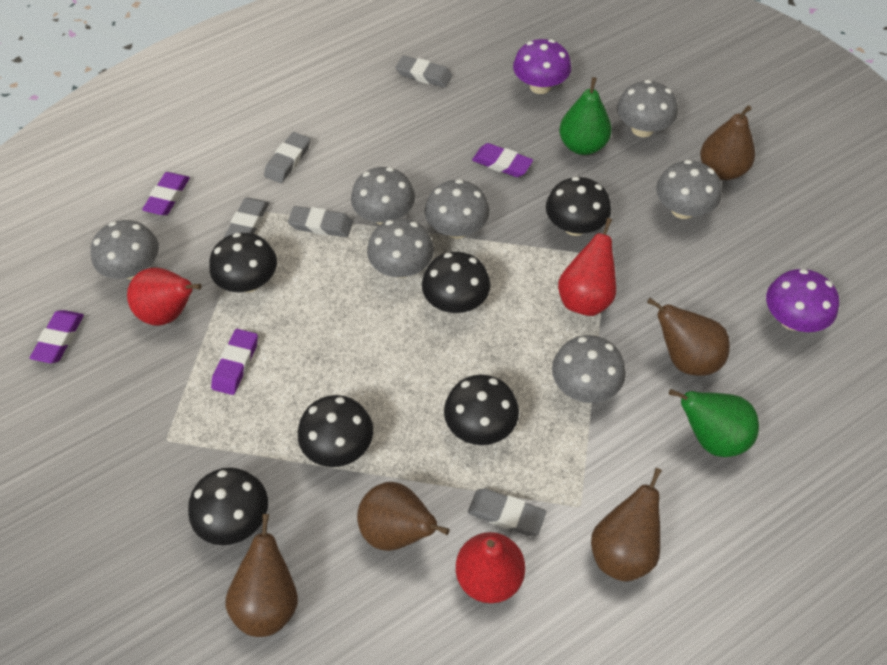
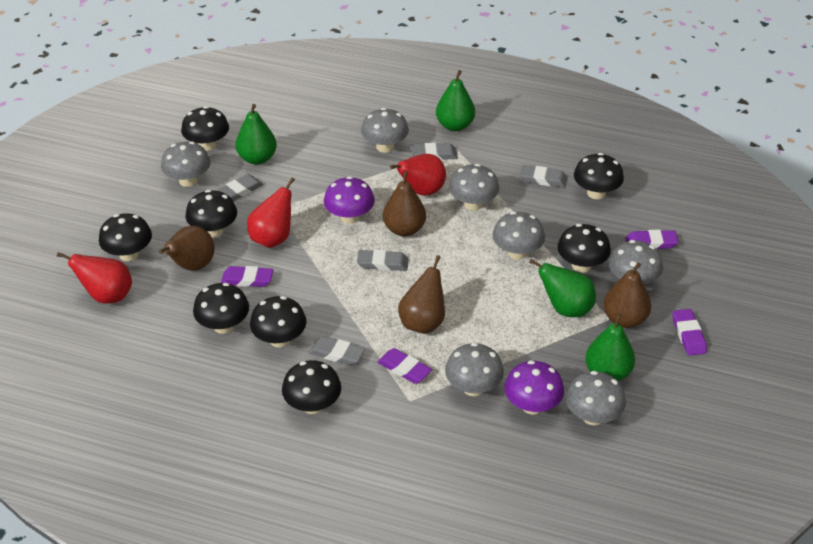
black mushroom: 6 -> 8
brown pear: 5 -> 4
green pear: 2 -> 4

